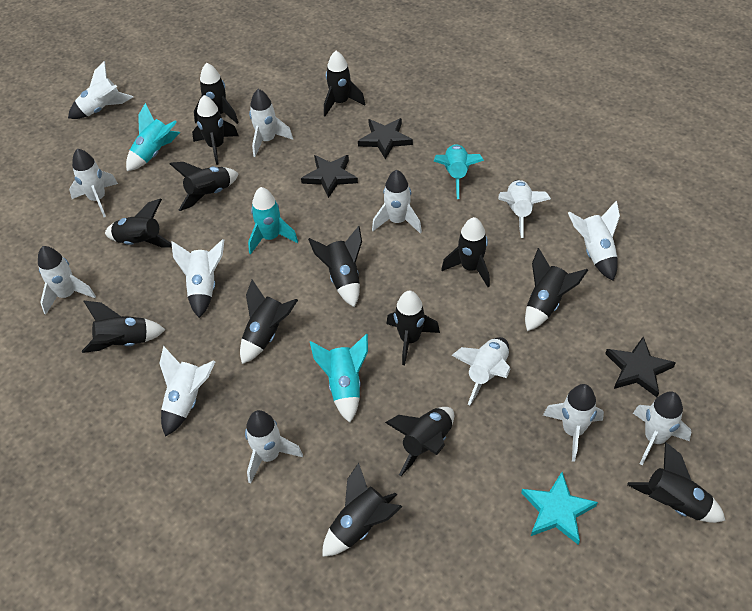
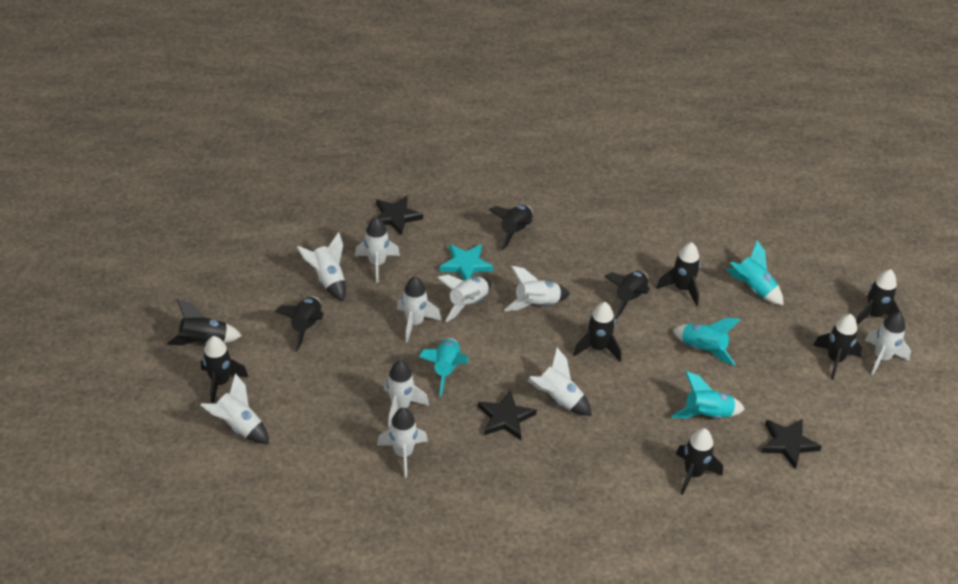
black rocket: 14 -> 10
white rocket: 13 -> 10

